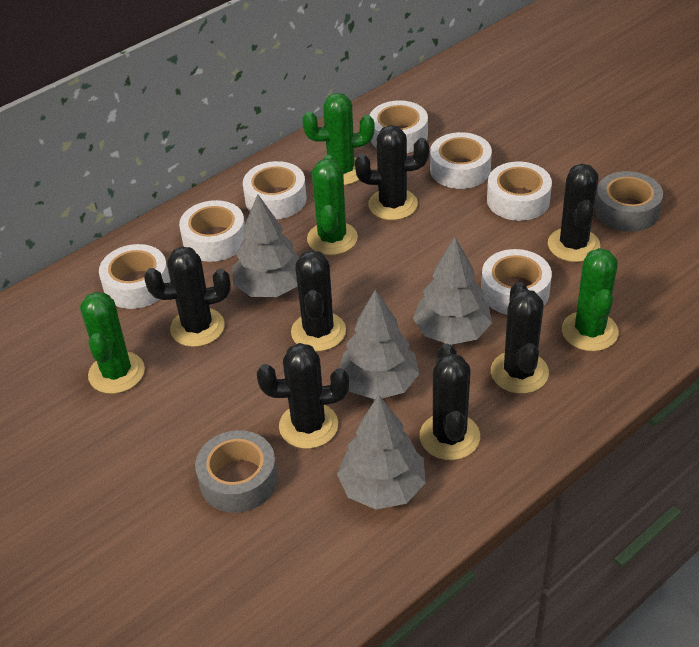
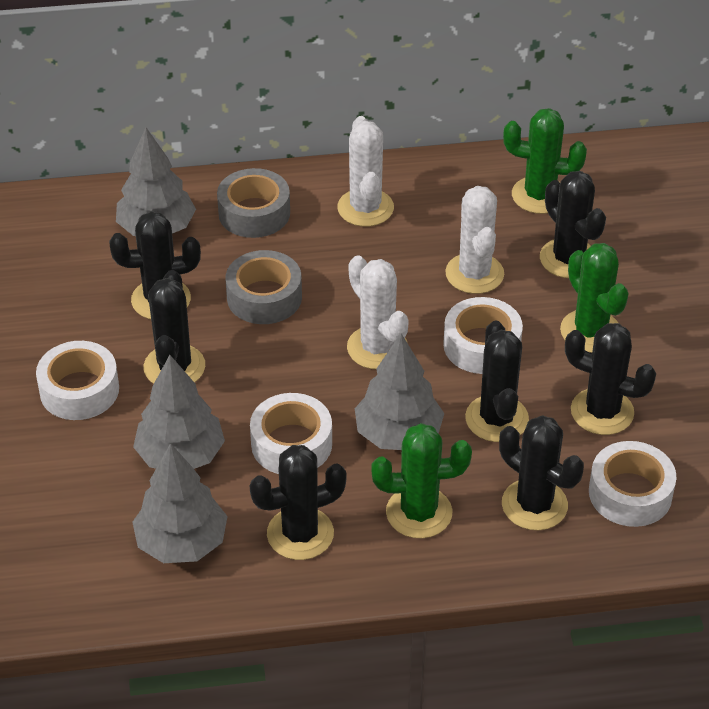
green cactus: 4 -> 3
white cactus: 0 -> 3
white tape: 7 -> 4

